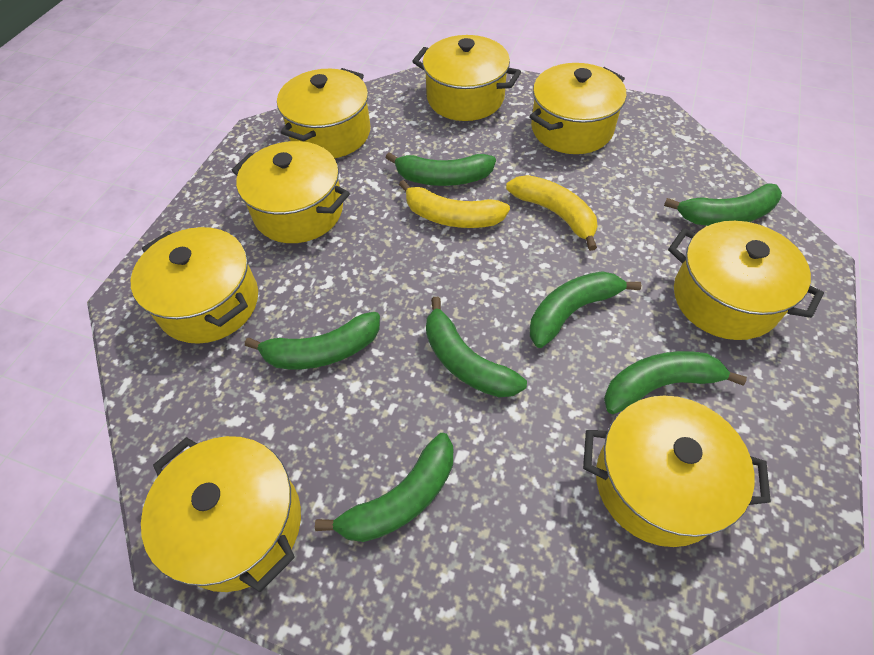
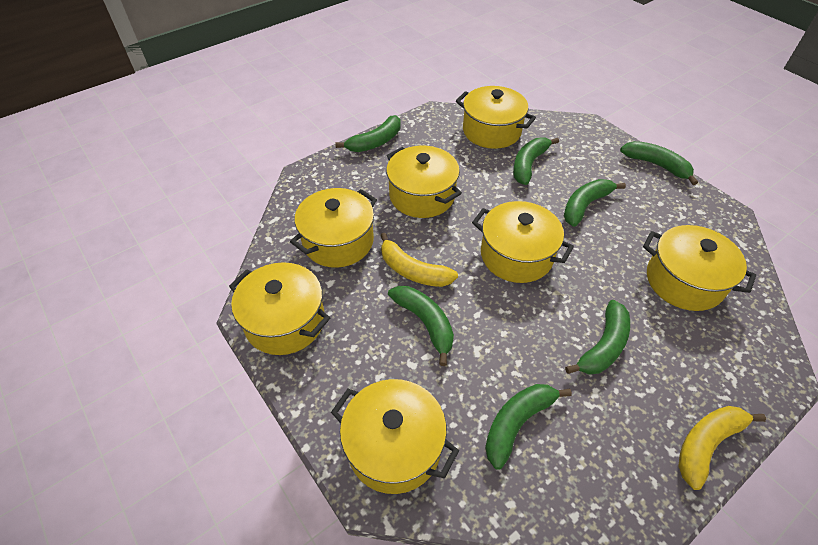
yellow pot: 8 -> 7

